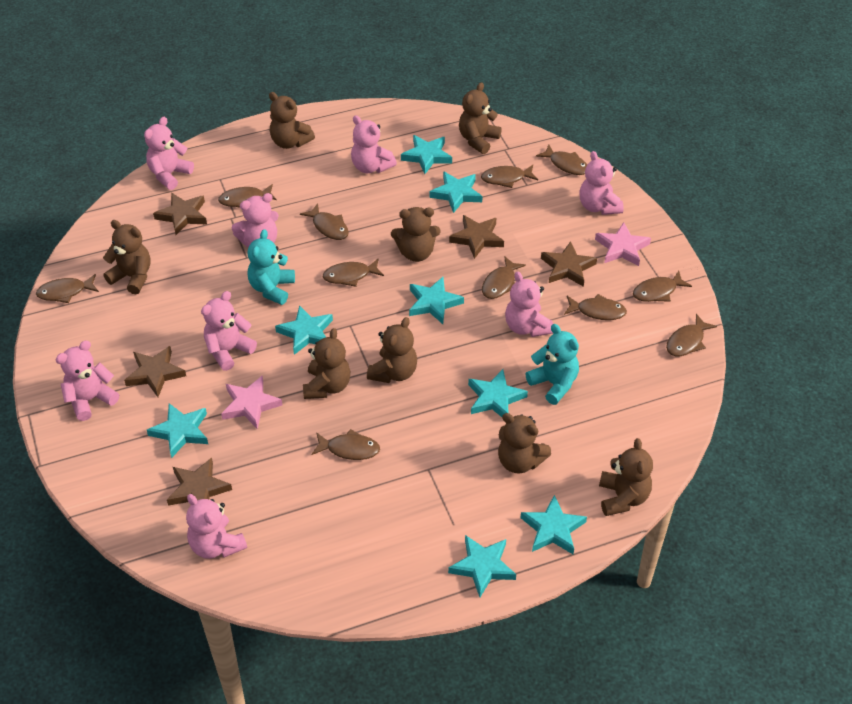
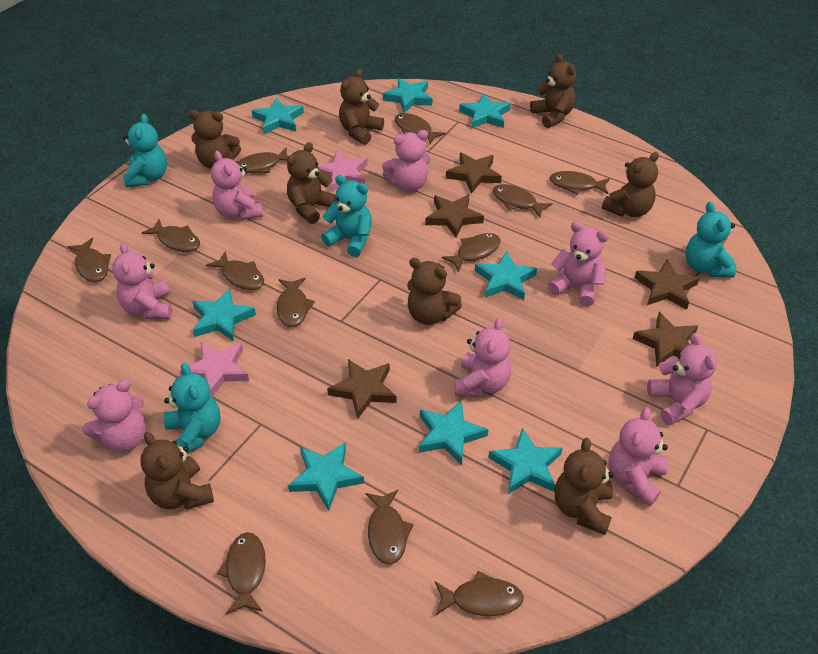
brown fish: 11 -> 12
turquoise teddy bear: 2 -> 4

